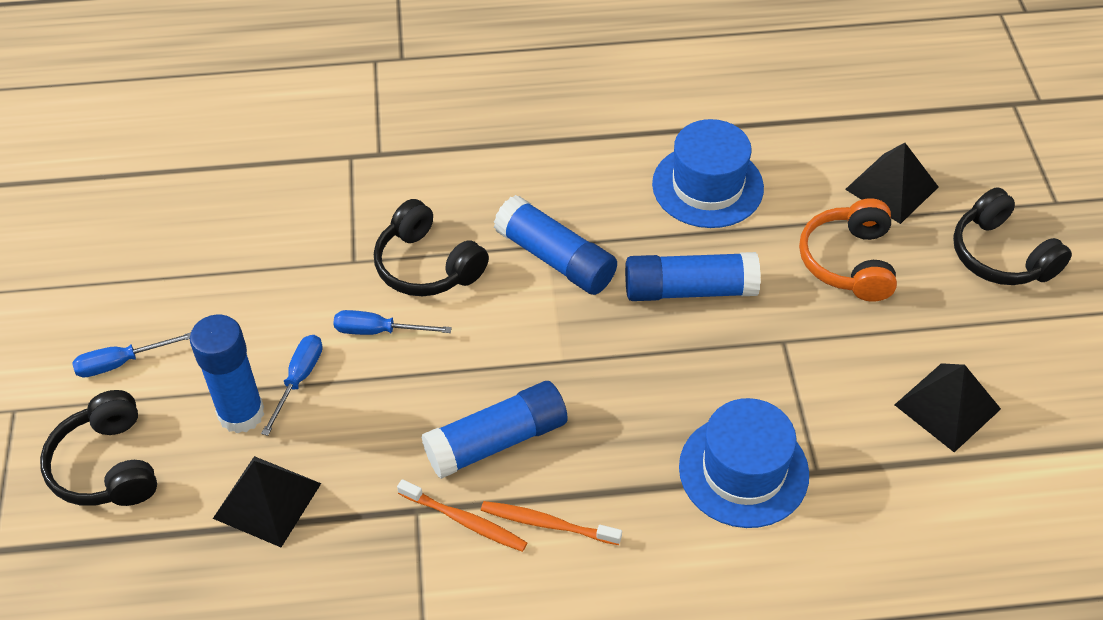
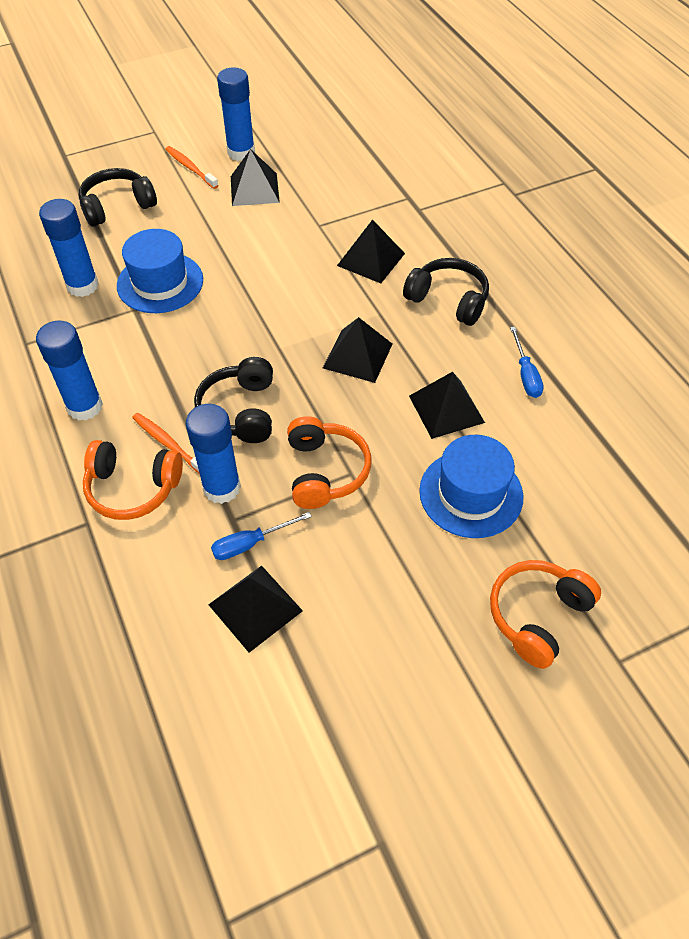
black pyramid: 3 -> 5
blue screwdriver: 3 -> 2
orange headphones: 1 -> 3

